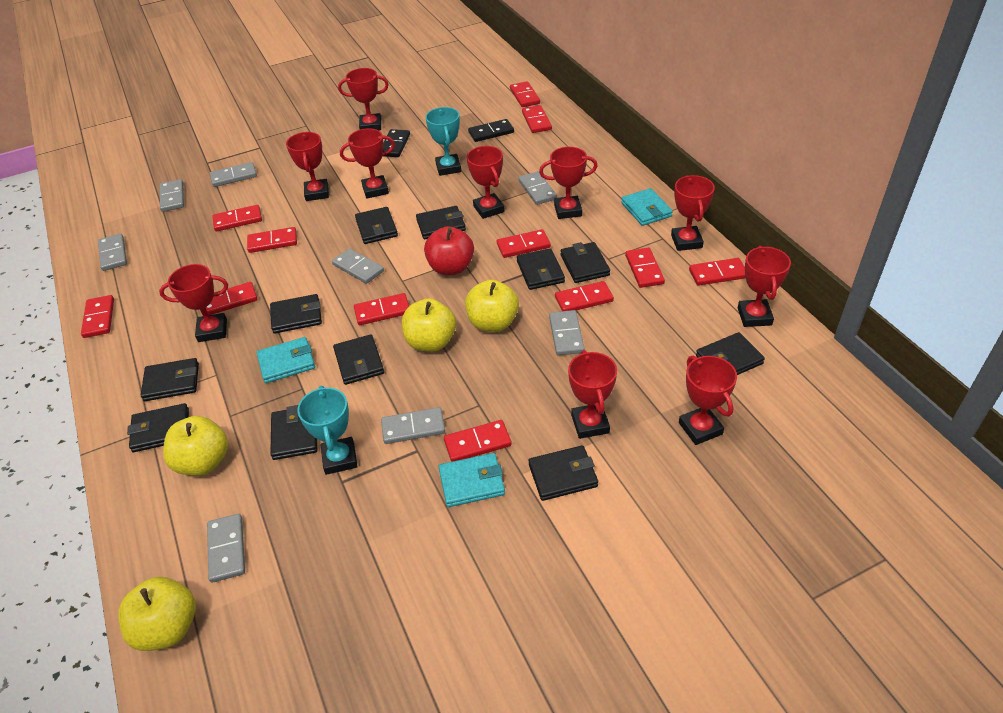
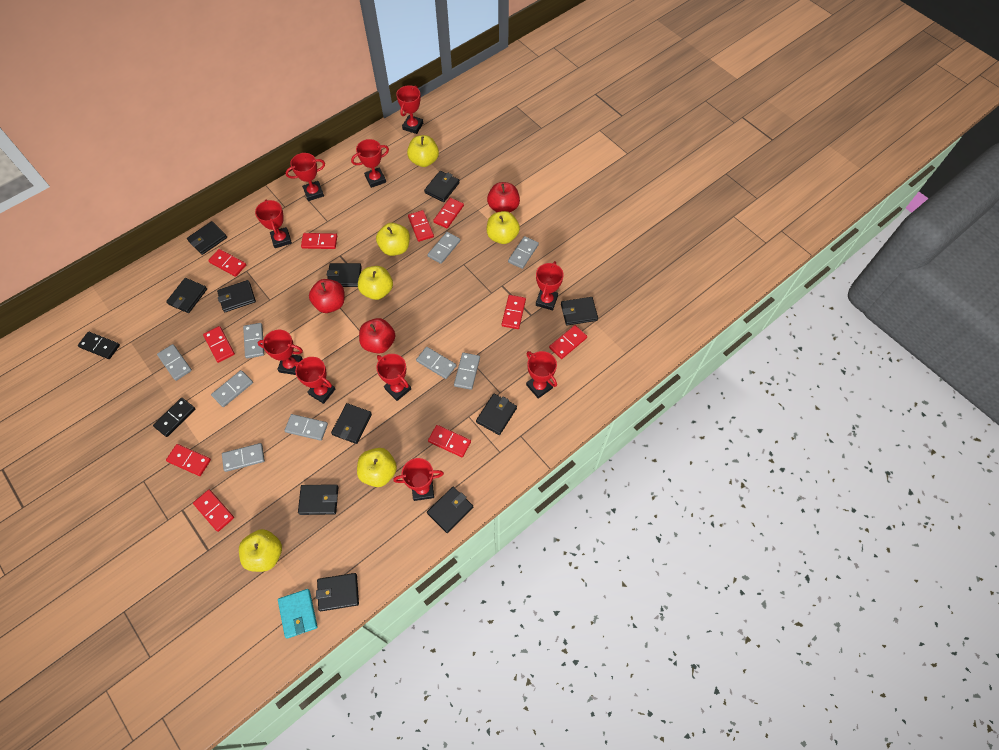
grey domino: 8 -> 9
red apple: 1 -> 3
red domino: 12 -> 10
turquoise trophy: 2 -> 0
turquoise wallet: 3 -> 1
yellow apple: 4 -> 6

